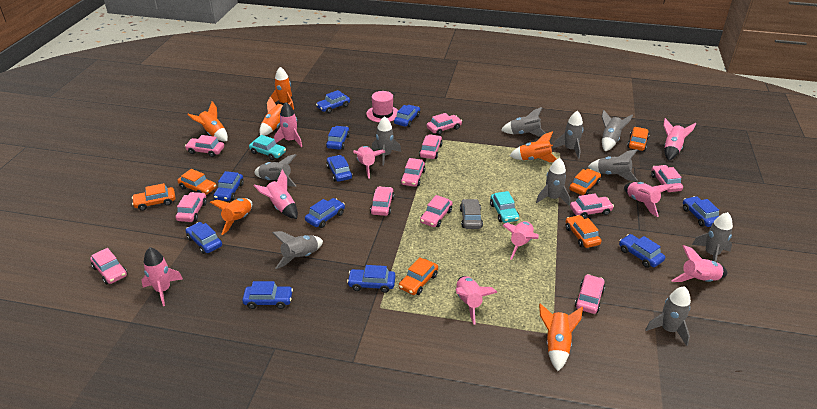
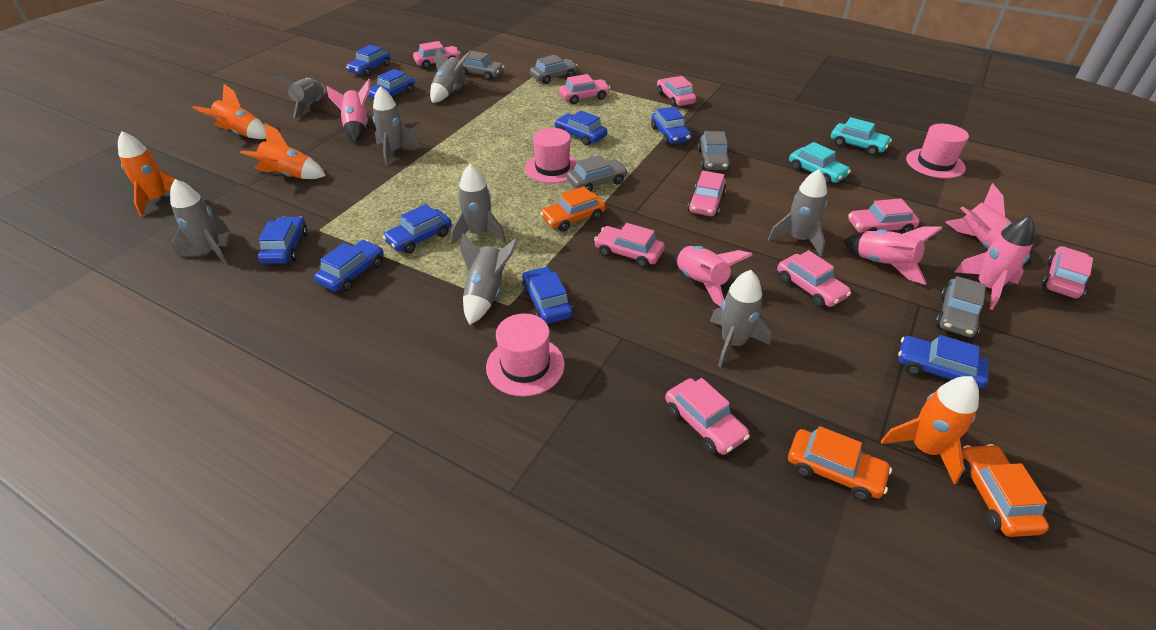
blue car: 11 -> 9
grey car: 1 -> 5
grey rocket: 10 -> 8
orange car: 6 -> 3
orange rocket: 6 -> 4
pink car: 11 -> 9
pink hat: 1 -> 3
pink rocket: 9 -> 5

